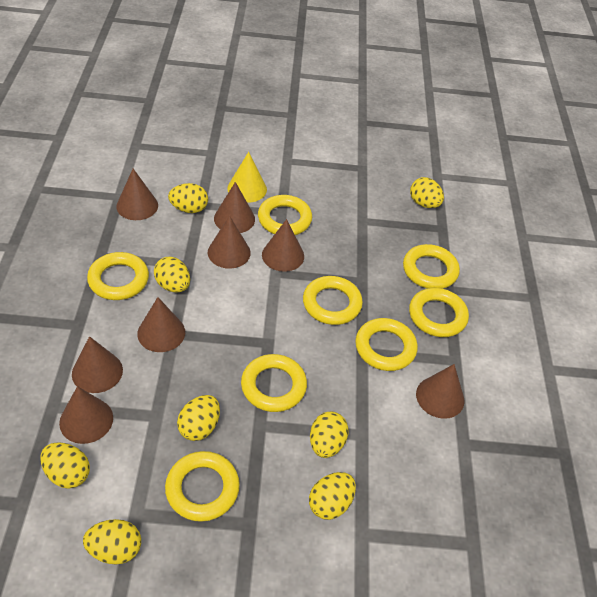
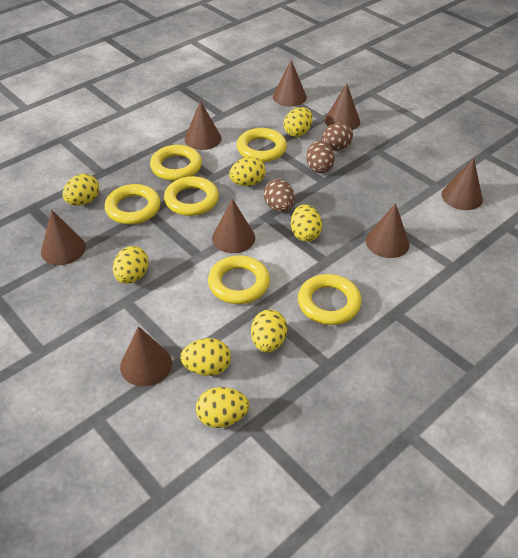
brown egg: 0 -> 3
yellow cone: 1 -> 0
yellow ring: 8 -> 6

